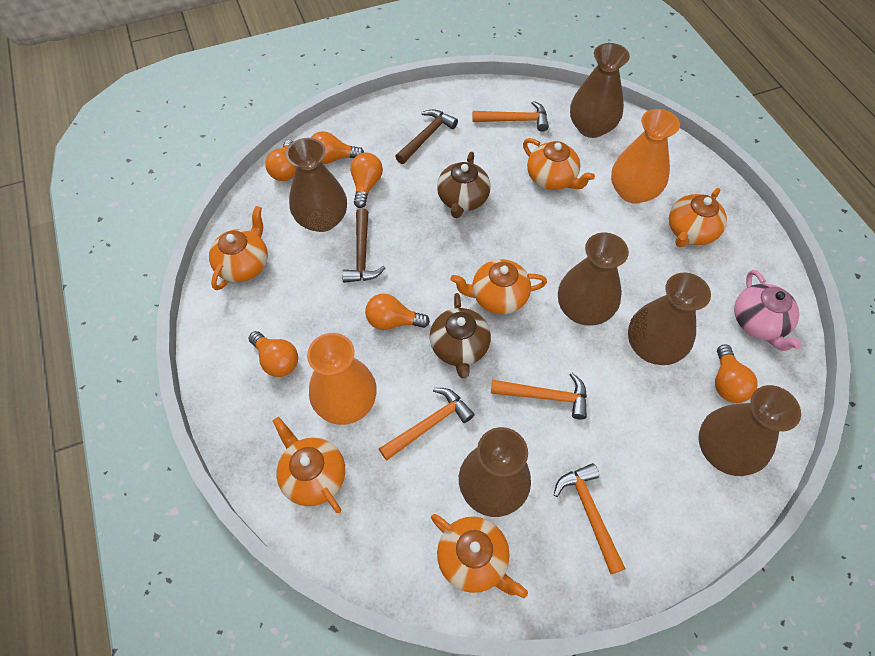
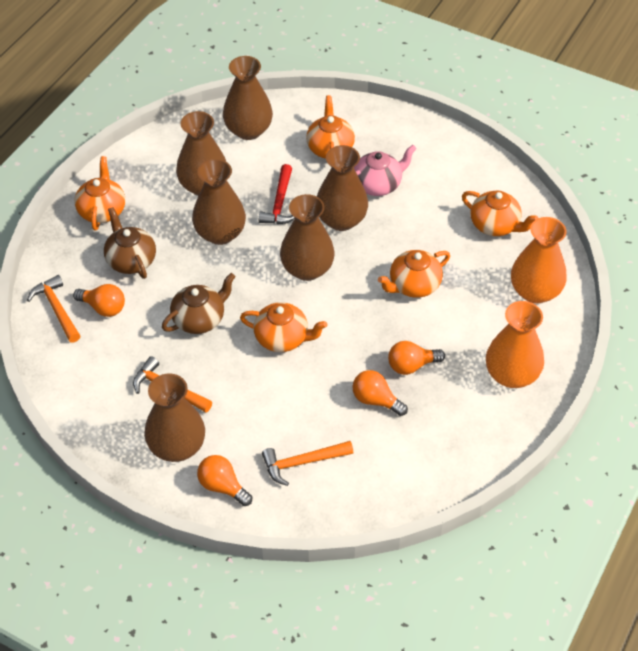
brown hammer: 2 -> 0
orange hammer: 4 -> 3
orange light bulb: 6 -> 4
orange teapot: 6 -> 5
red hammer: 0 -> 1

